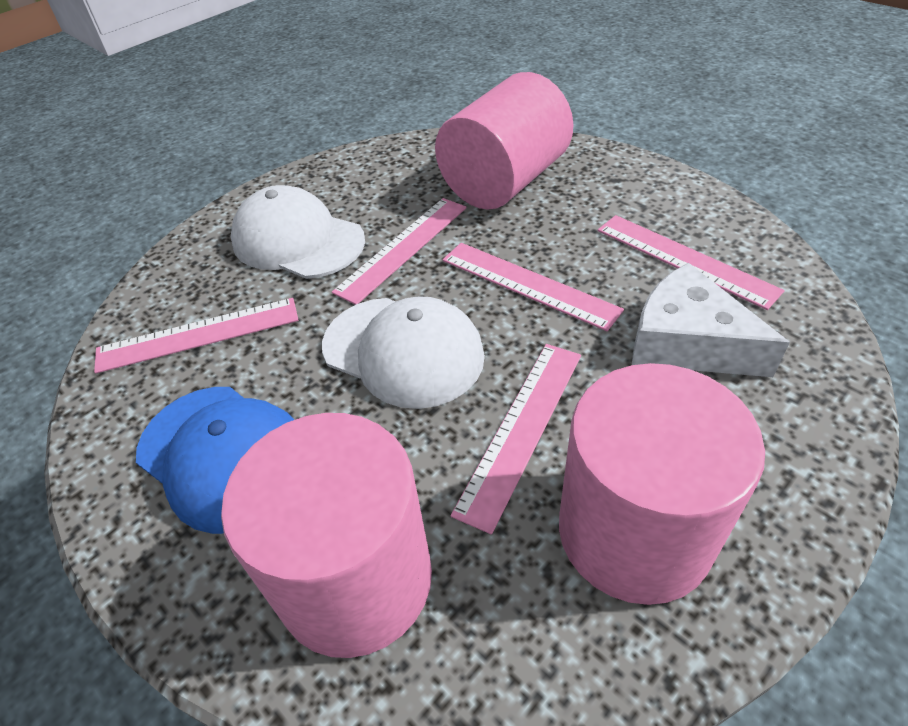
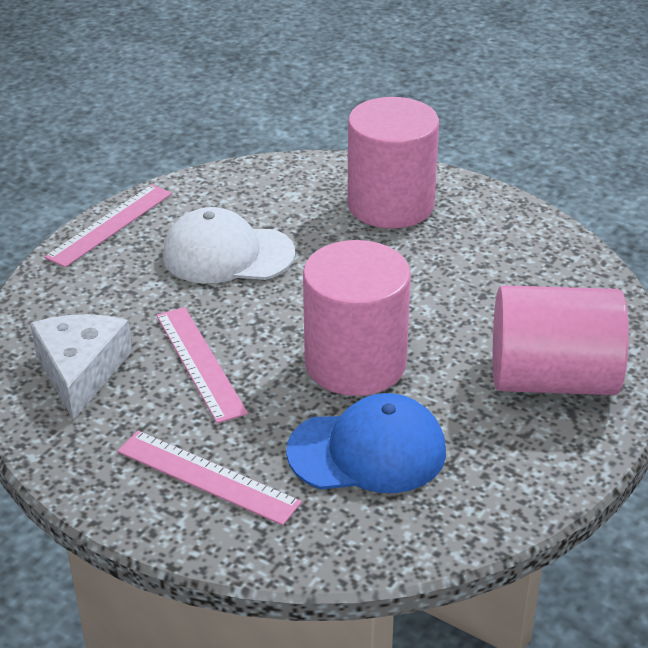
pink ruler: 5 -> 3
white cap: 2 -> 1

